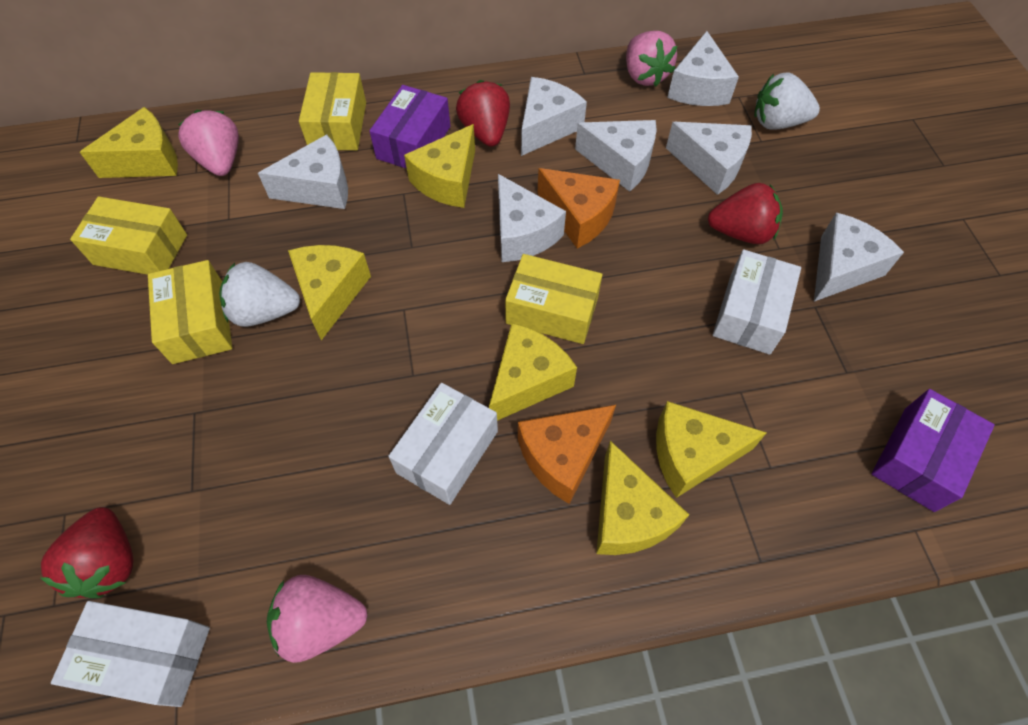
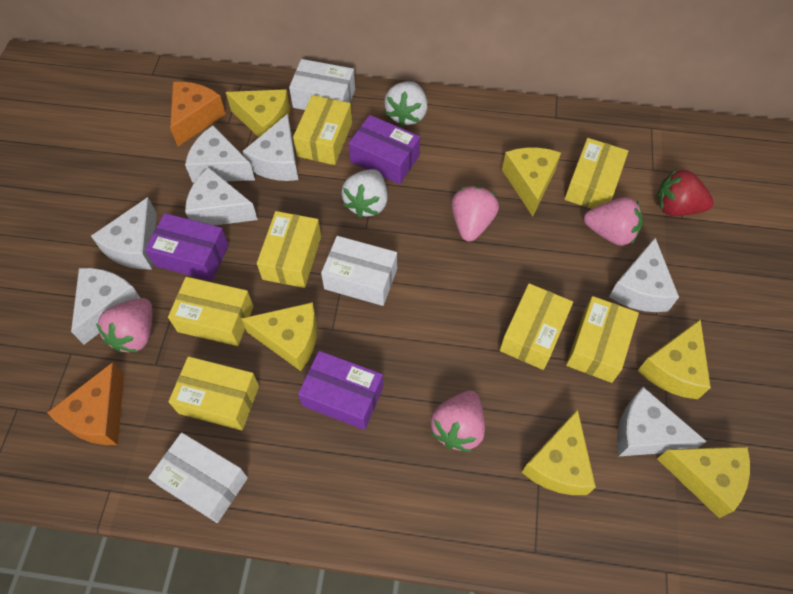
pink strawberry: 3 -> 4
purple box: 2 -> 3
red strawberry: 3 -> 1
yellow box: 4 -> 7

